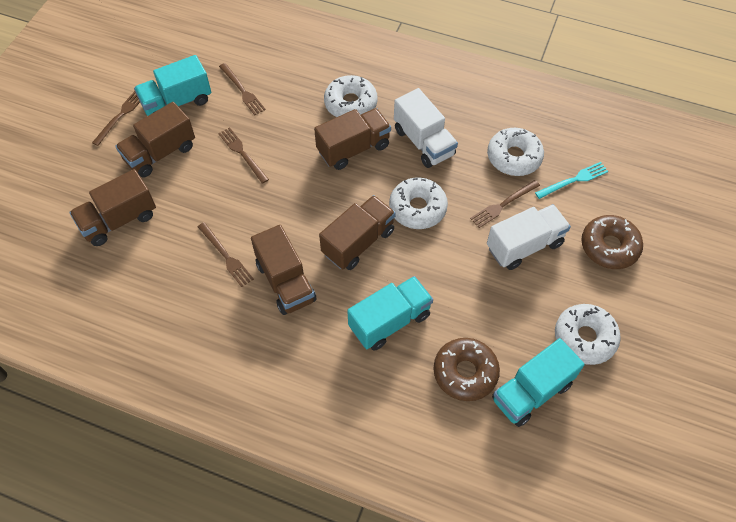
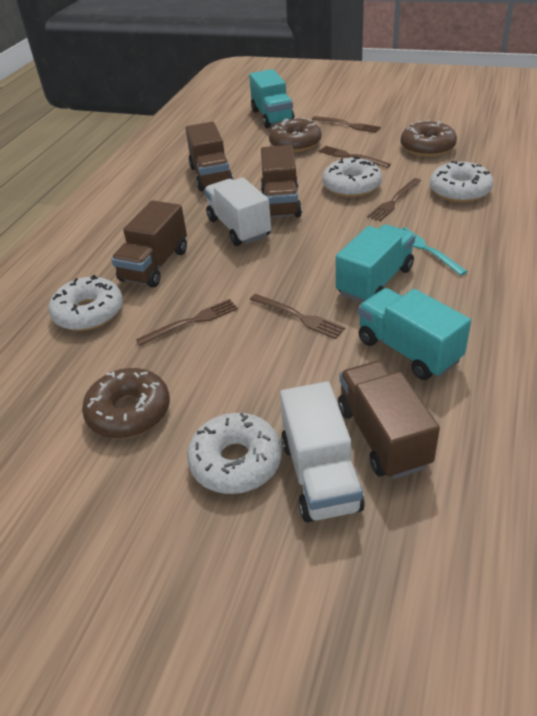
brown donut: 2 -> 3
brown truck: 5 -> 4

